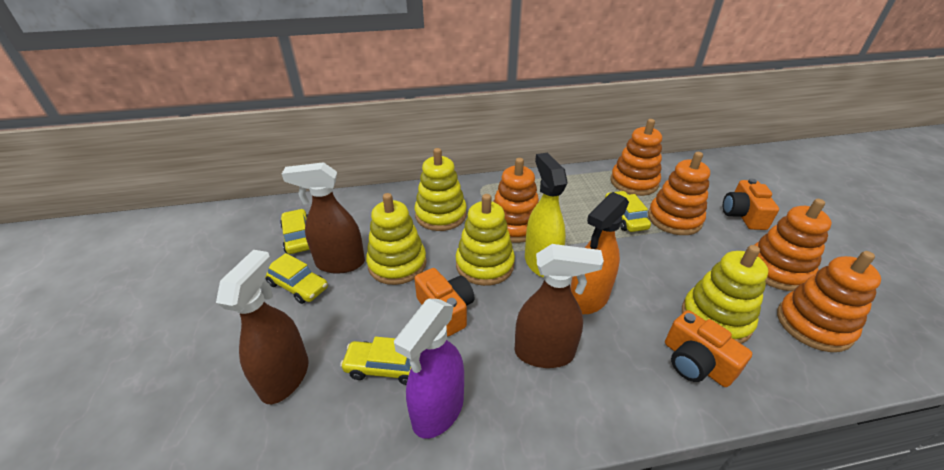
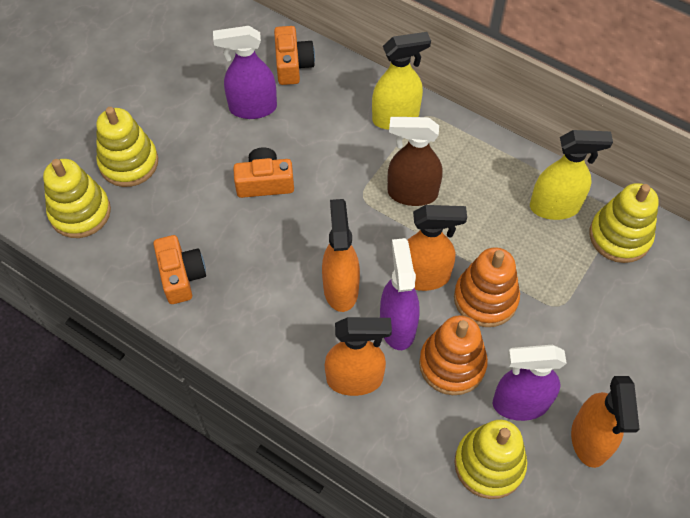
brown spray bottle: 3 -> 1
orange spray bottle: 1 -> 4
orange stacking toy: 5 -> 2
purple spray bottle: 1 -> 3
yellow car: 4 -> 0
yellow spray bottle: 1 -> 2

